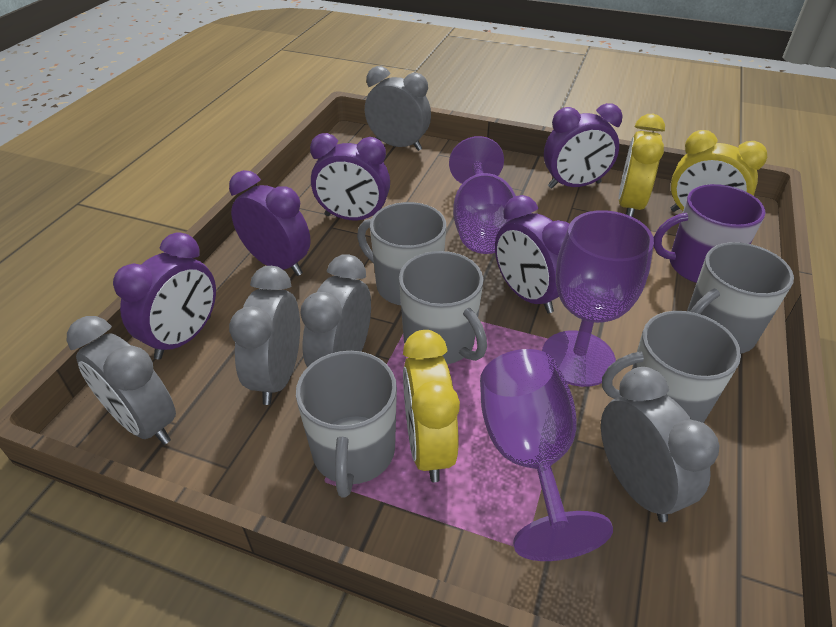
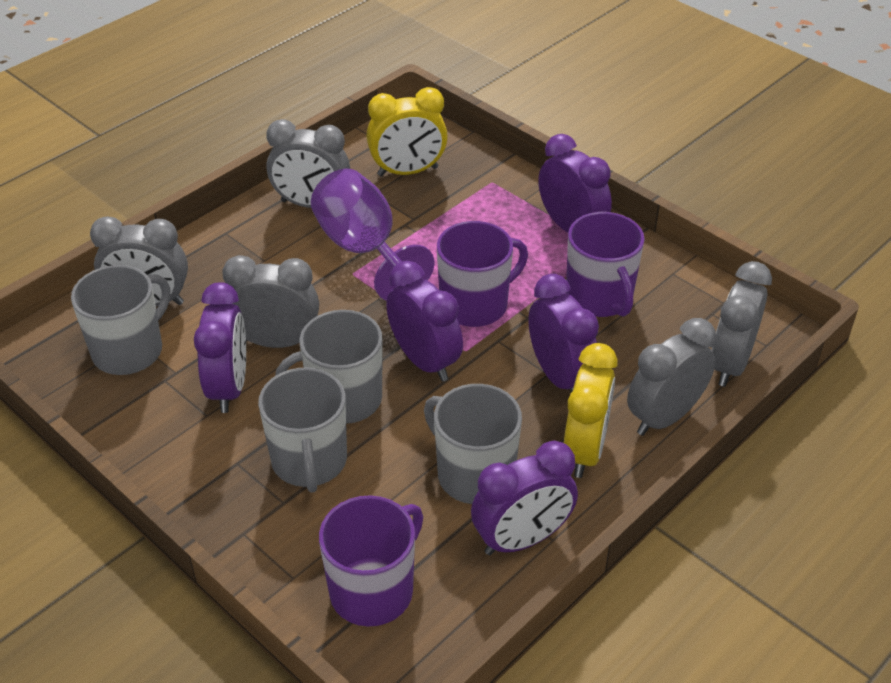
grey mug: 5 -> 4
purple goblet: 3 -> 1
purple mug: 1 -> 3
yellow clock: 3 -> 2

